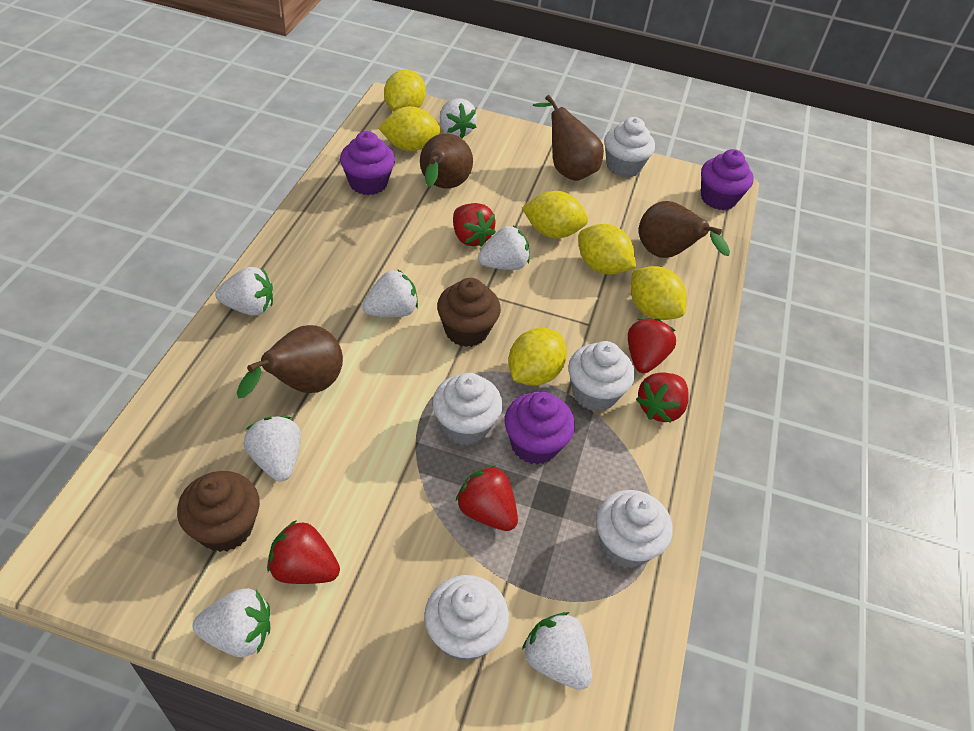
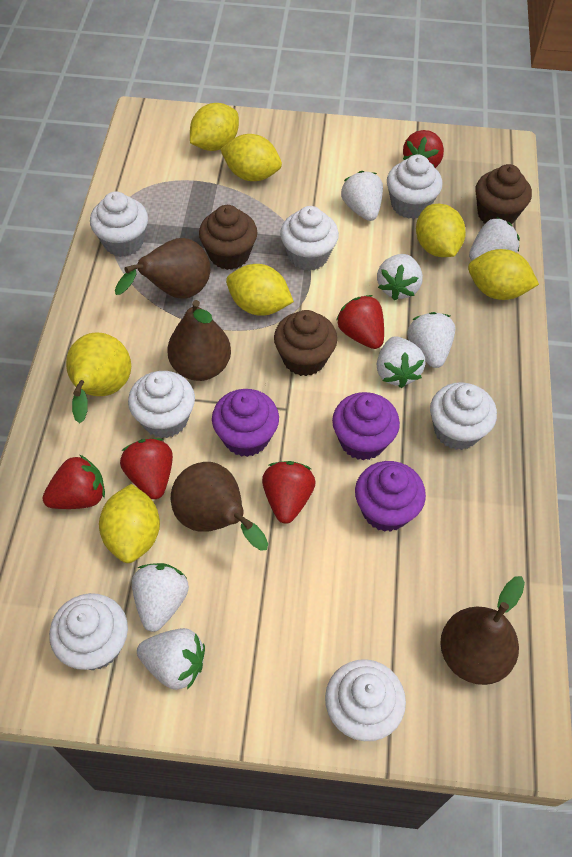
brown cupcake: 2 -> 3
white cupcake: 5 -> 7
yellow pear: 0 -> 1

